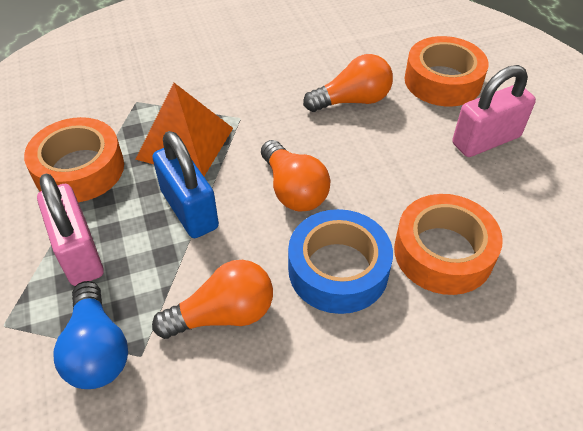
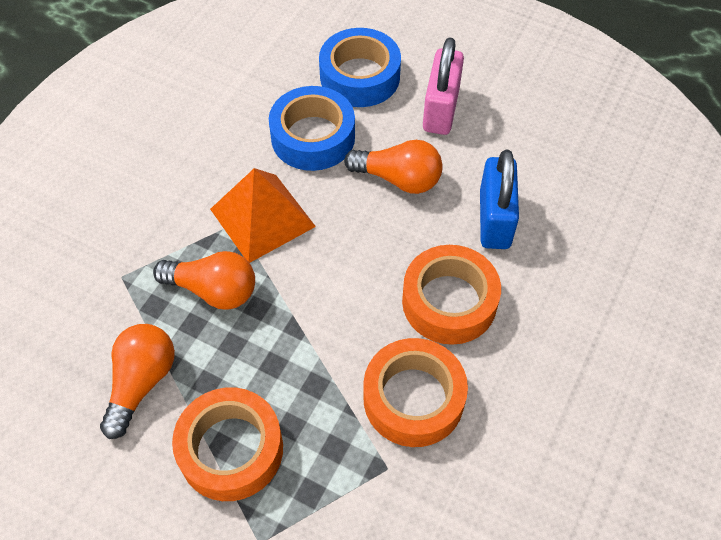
blue light bulb: 1 -> 0
blue tape: 1 -> 2
pink padlock: 2 -> 1

